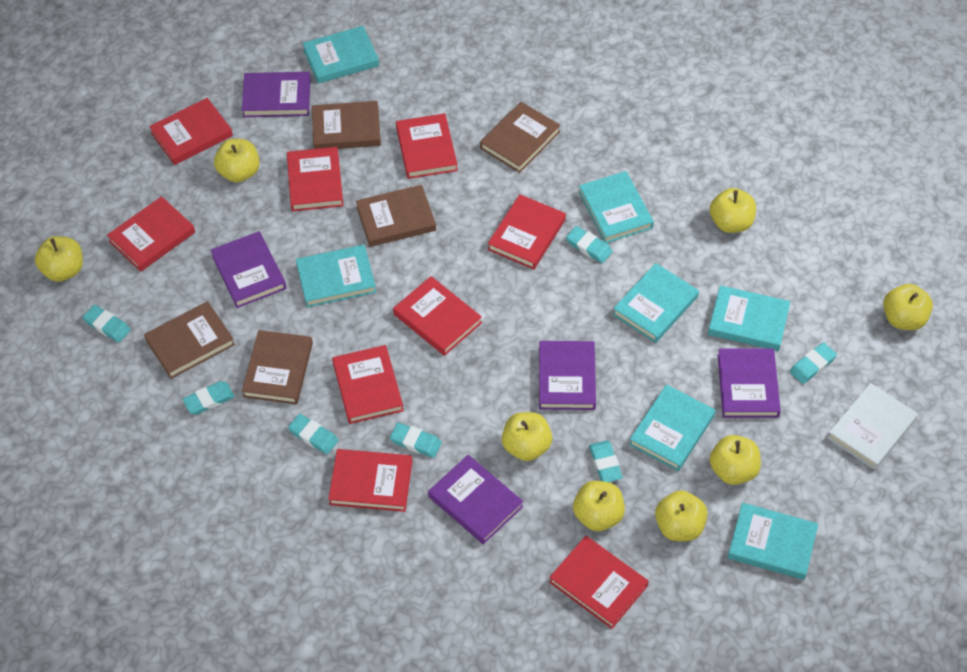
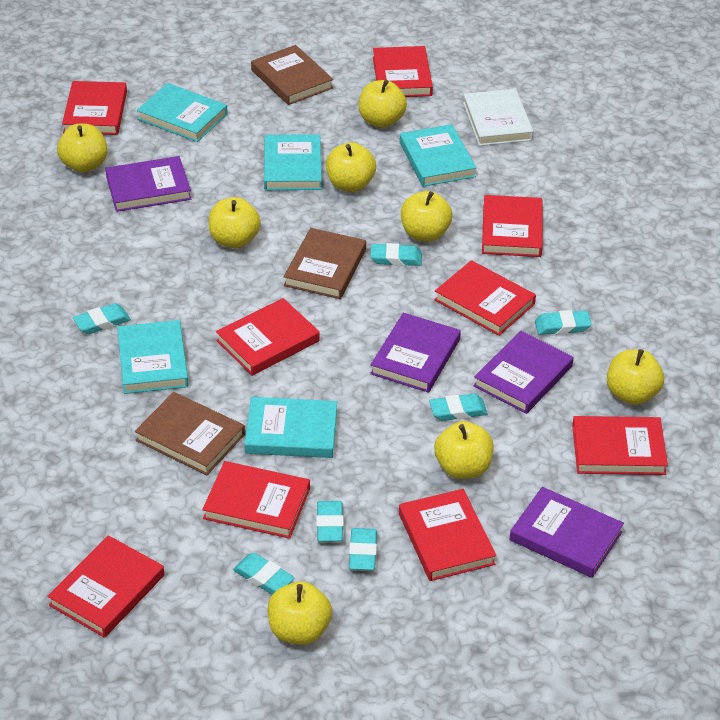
brown book: 5 -> 3
purple book: 5 -> 4
turquoise book: 7 -> 5

